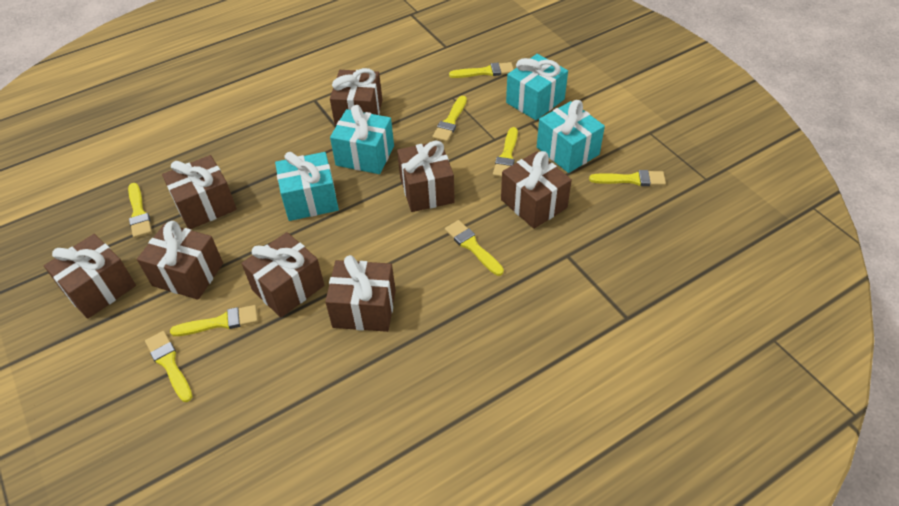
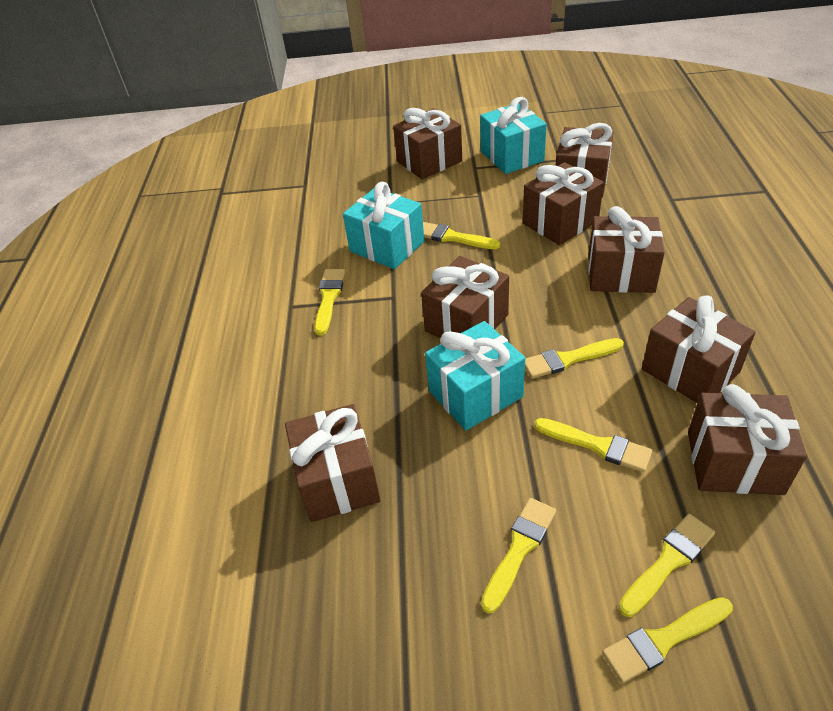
turquoise gift: 4 -> 3
yellow brush: 8 -> 7

